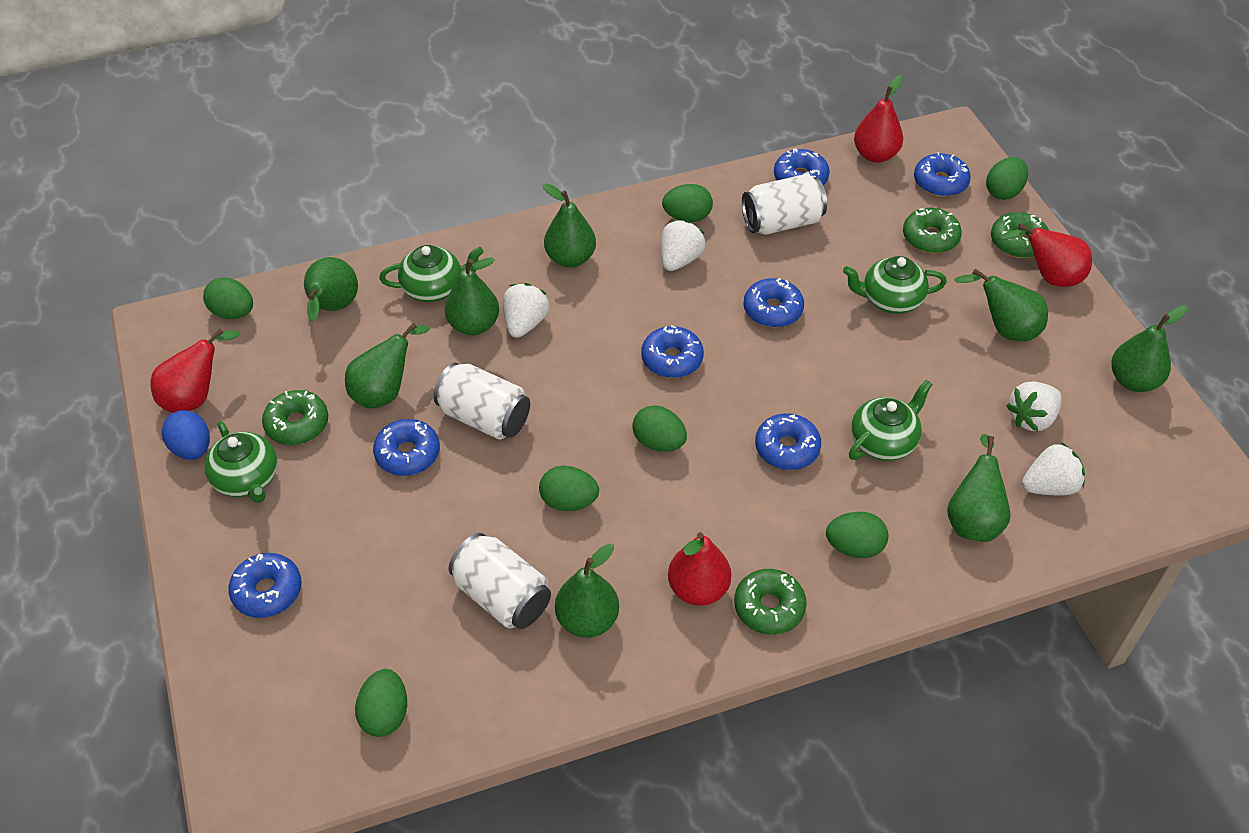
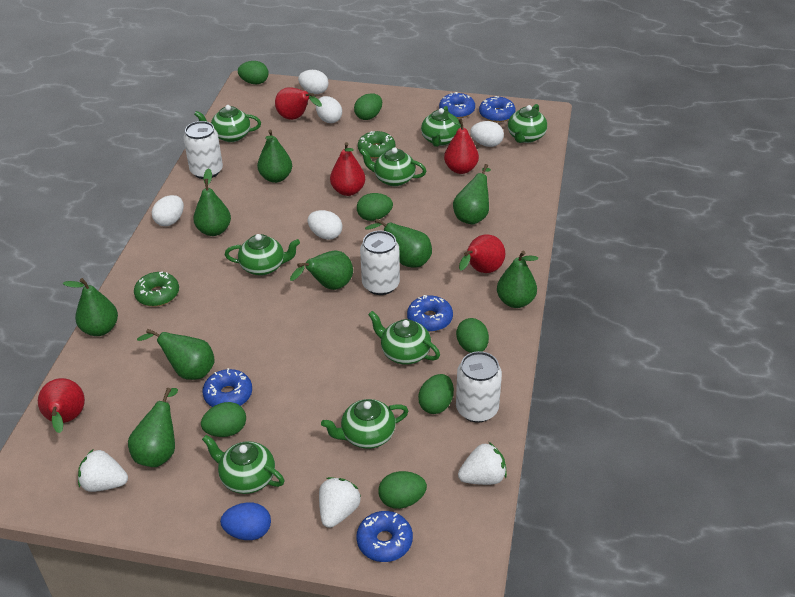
blue donut: 7 -> 5
green donut: 4 -> 2
green pear: 8 -> 9
green teapot: 4 -> 8
red pear: 4 -> 5
white egg: 0 -> 5
white strawberry: 4 -> 3

